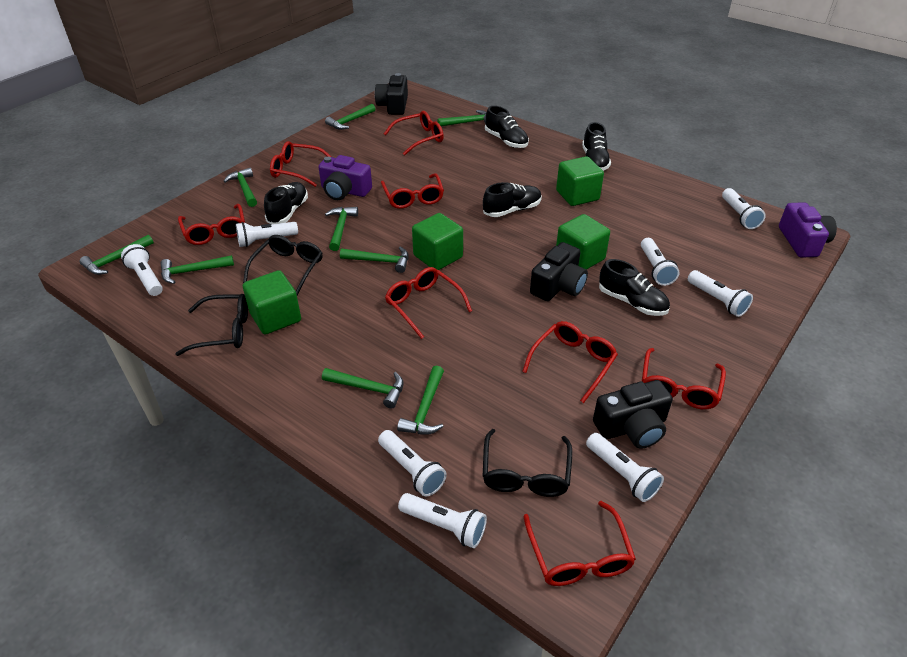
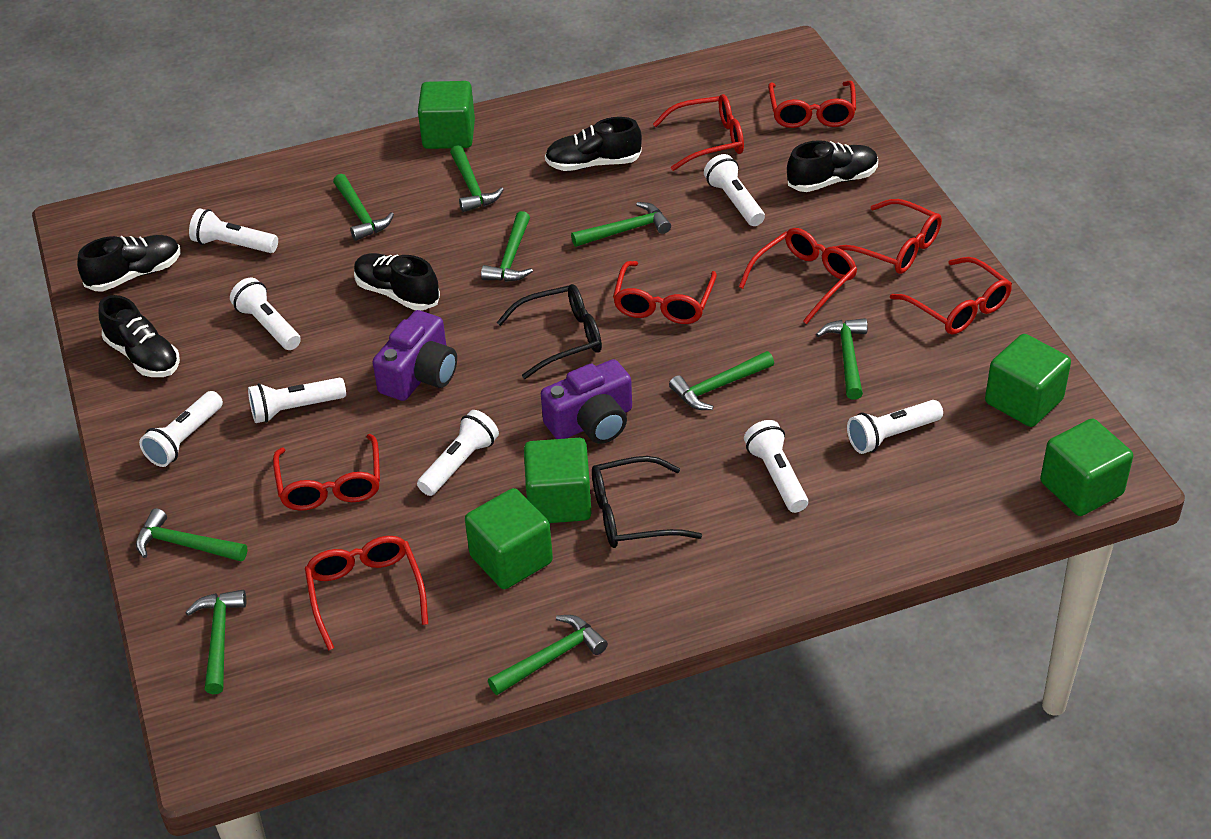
black camera: 3 -> 0
black glasses: 3 -> 2
green cube: 4 -> 5

